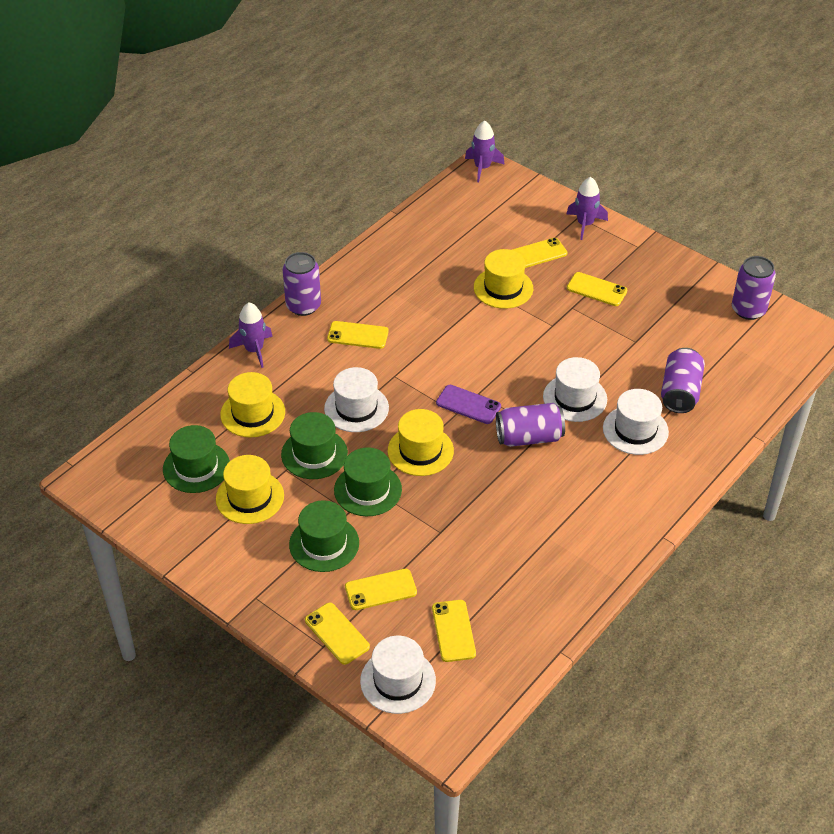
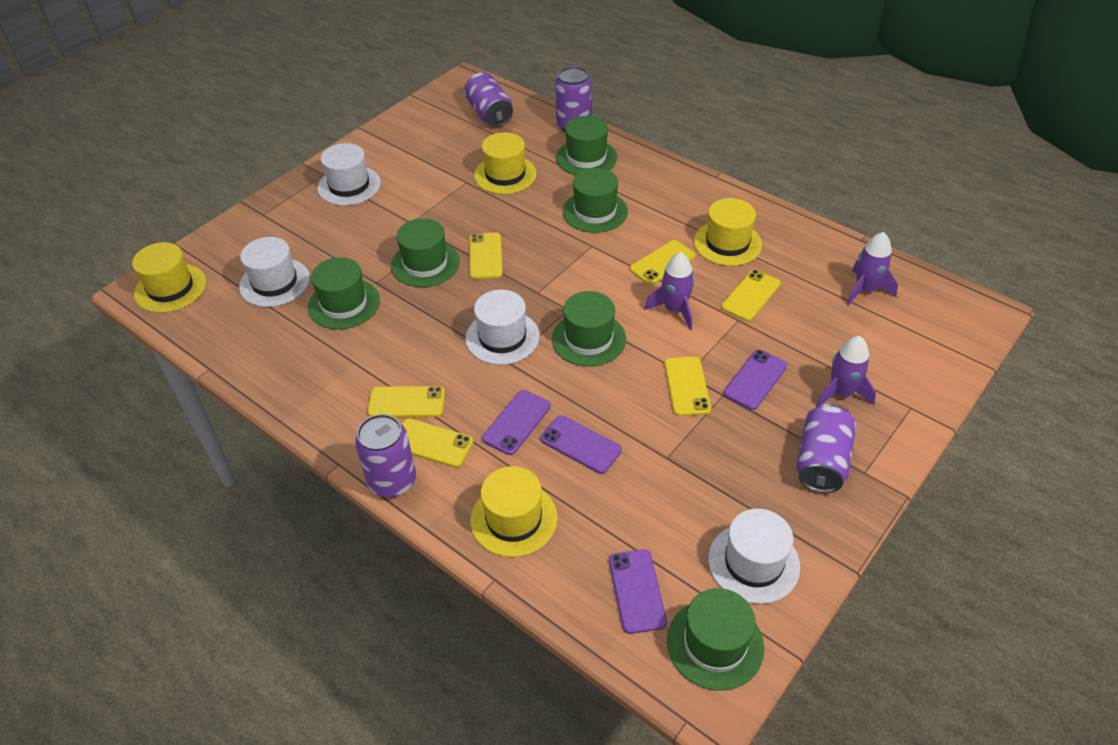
green hat: 4 -> 6
purple phone: 1 -> 4

